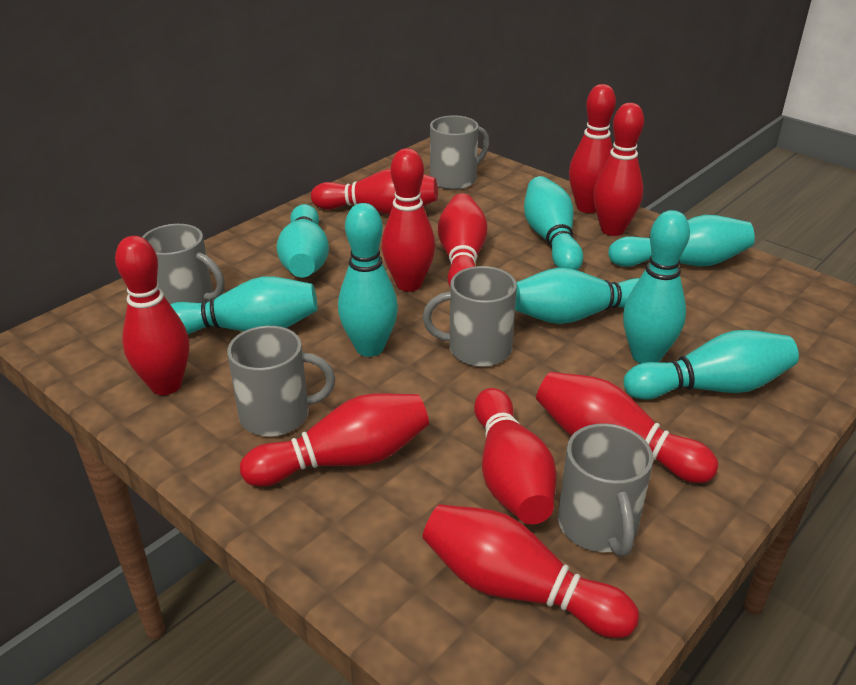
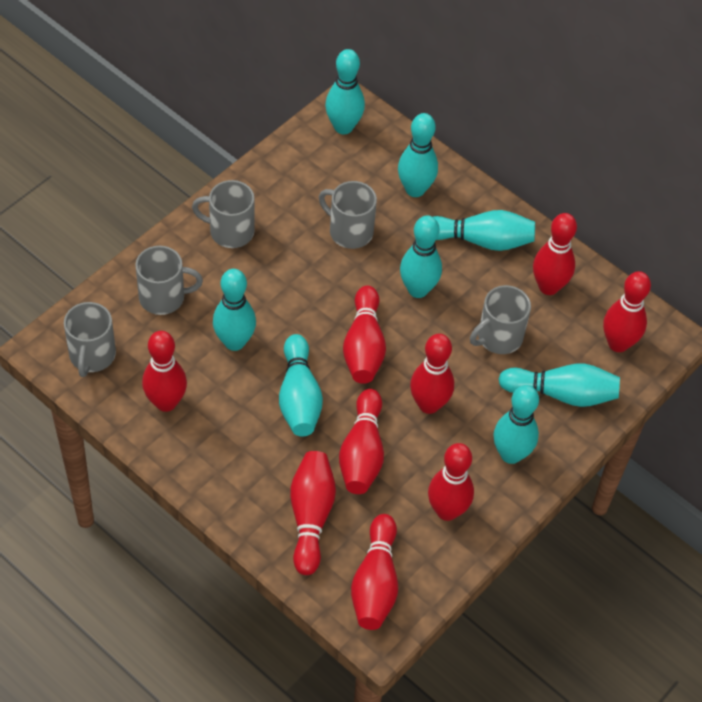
red bowling pin: 10 -> 9

